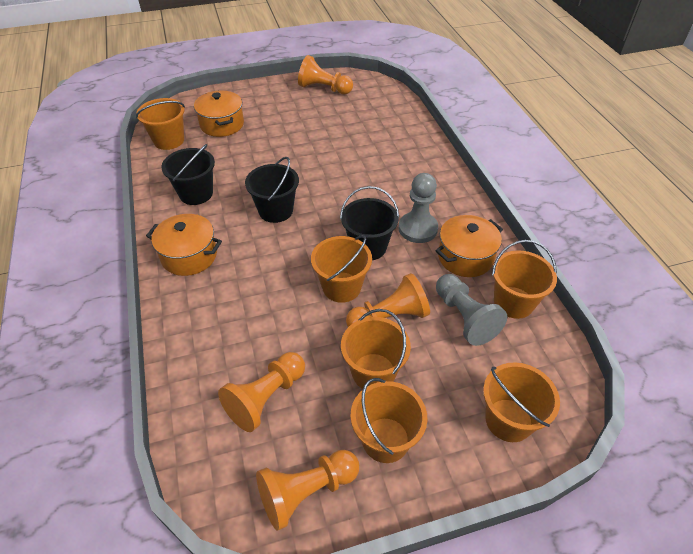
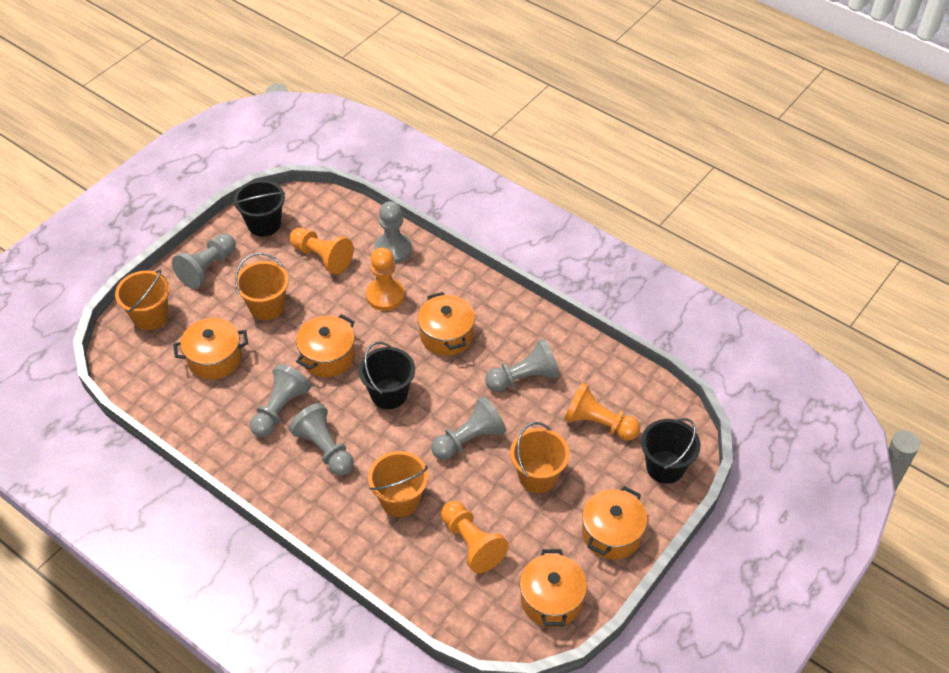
grey pawn: 2 -> 6
orange bucket: 6 -> 4
orange pot: 3 -> 5

